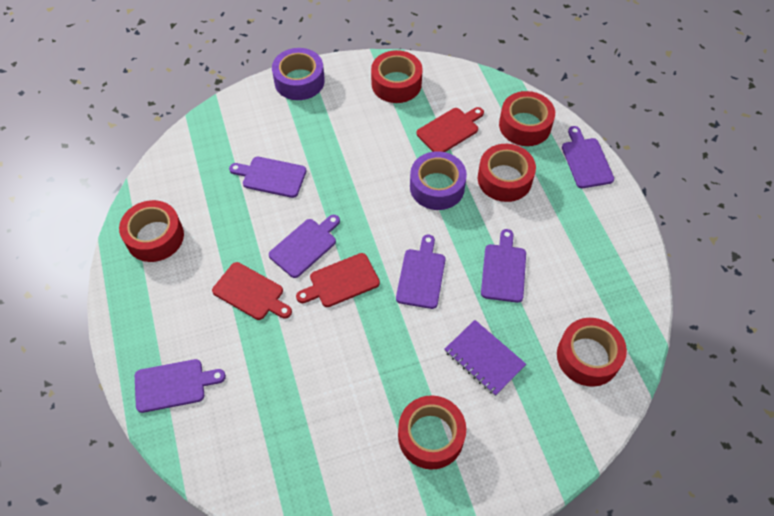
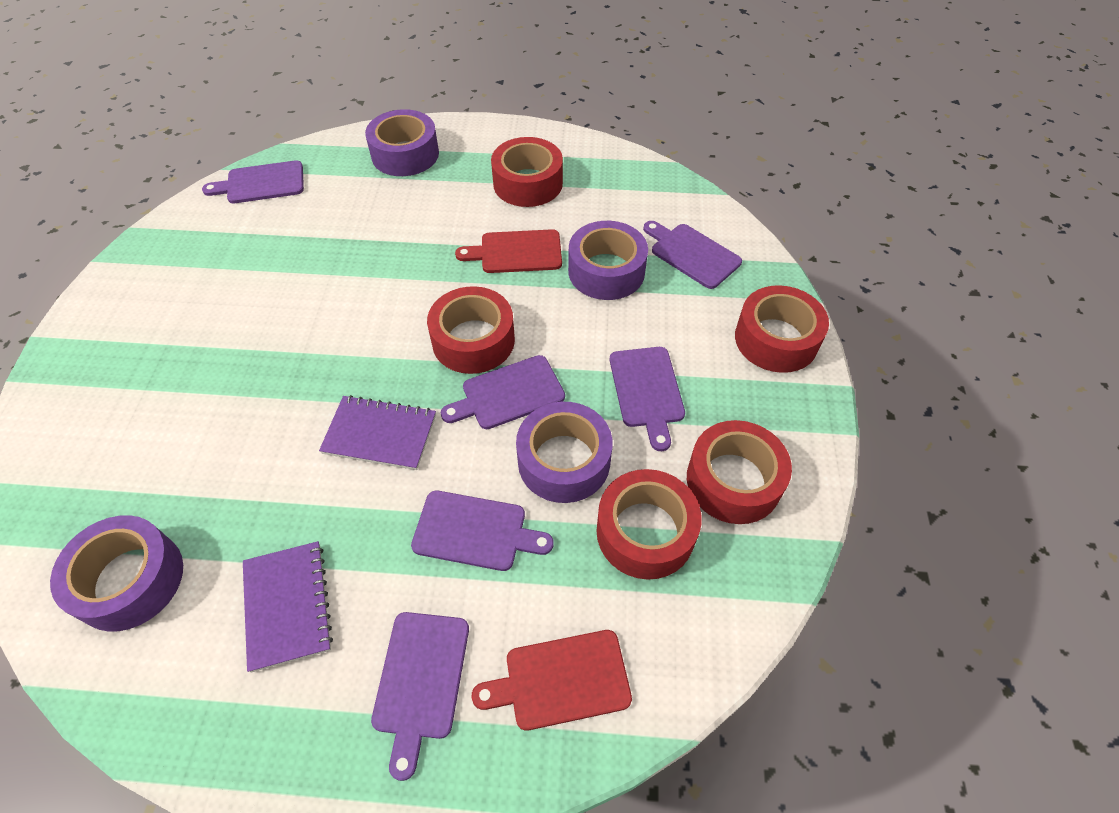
purple notebook: 1 -> 2
purple tape: 2 -> 4
red cutting board: 3 -> 2
red tape: 6 -> 5

